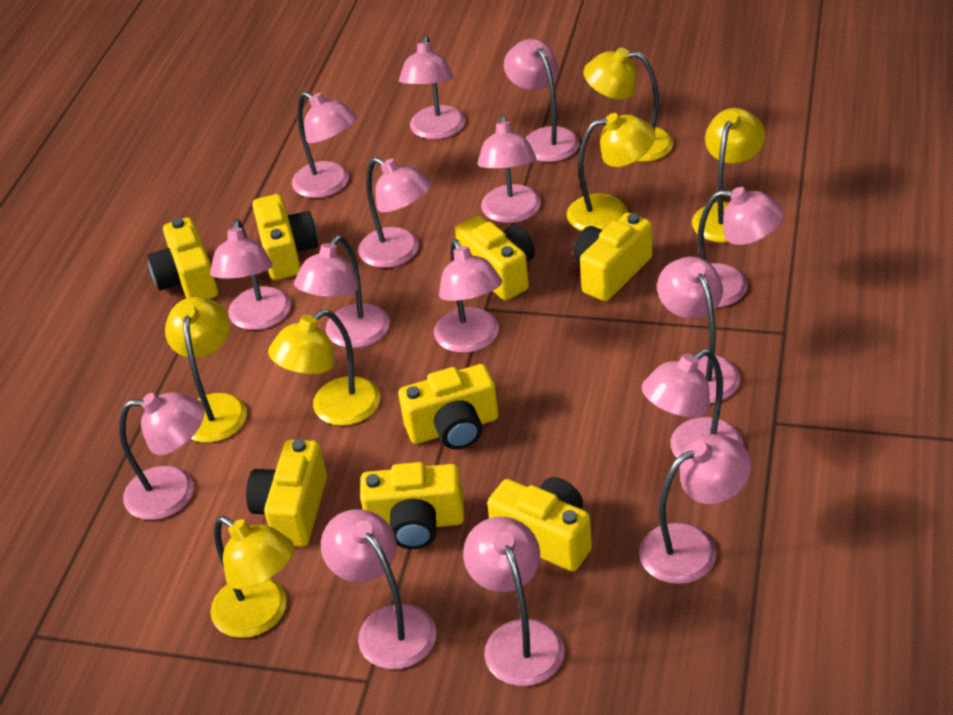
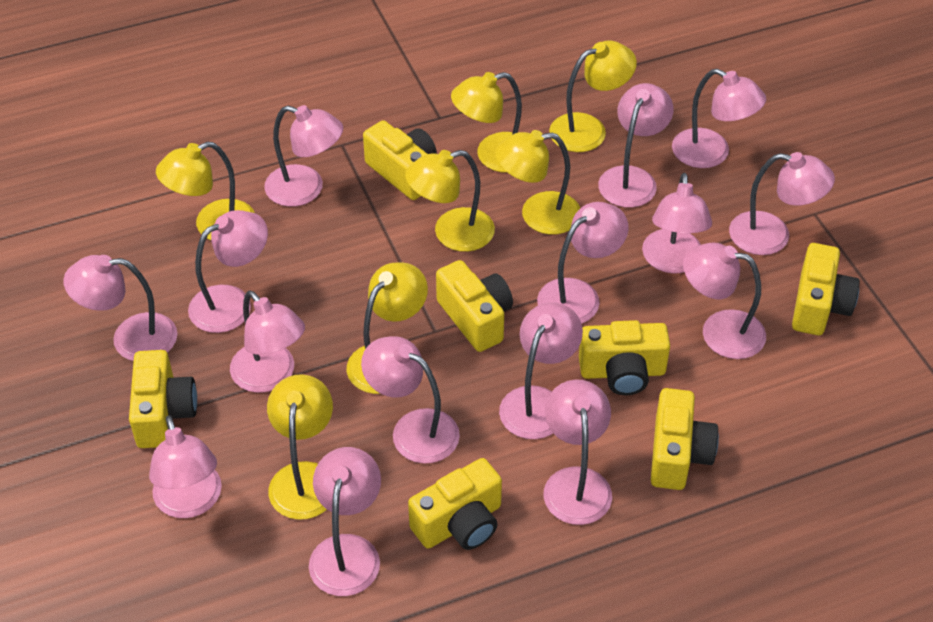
yellow camera: 8 -> 7
yellow lamp: 6 -> 7

